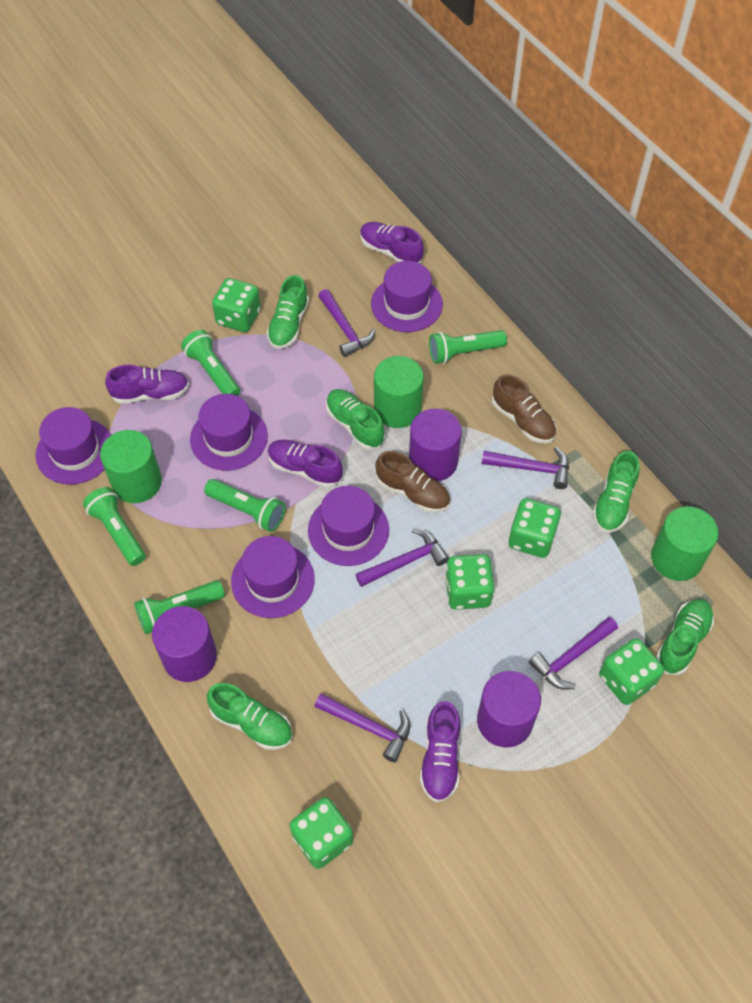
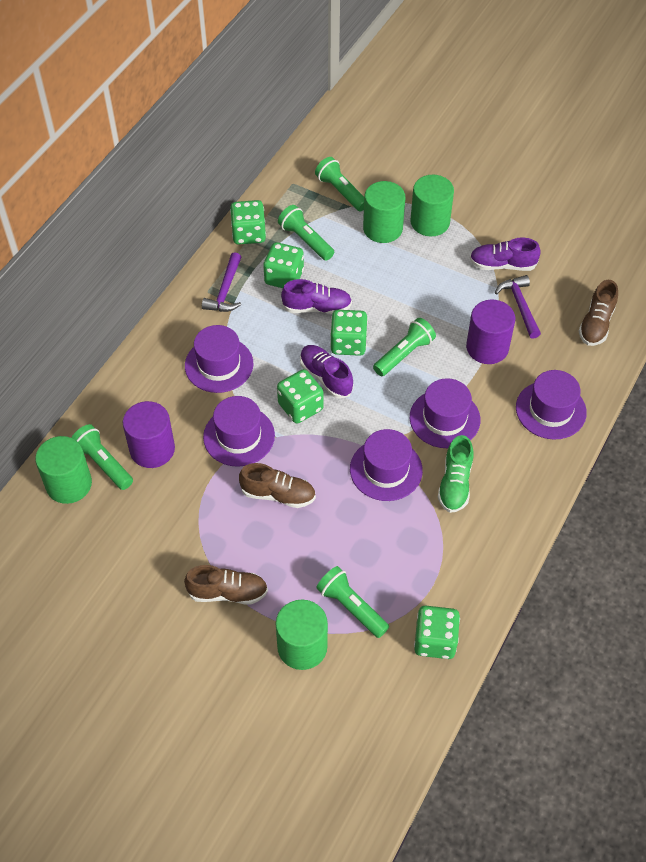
brown shoe: 2 -> 3
green cylinder: 3 -> 4
green shoe: 5 -> 1
purple cylinder: 3 -> 2
purple hammer: 5 -> 2
purple shoe: 4 -> 3

